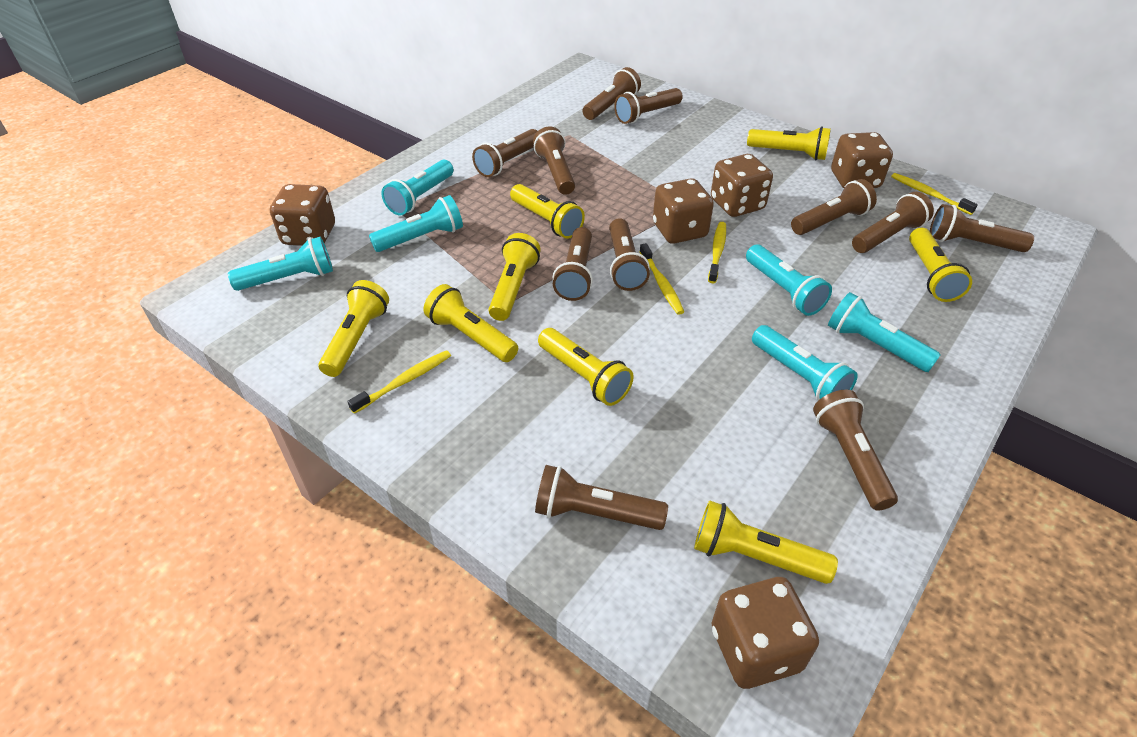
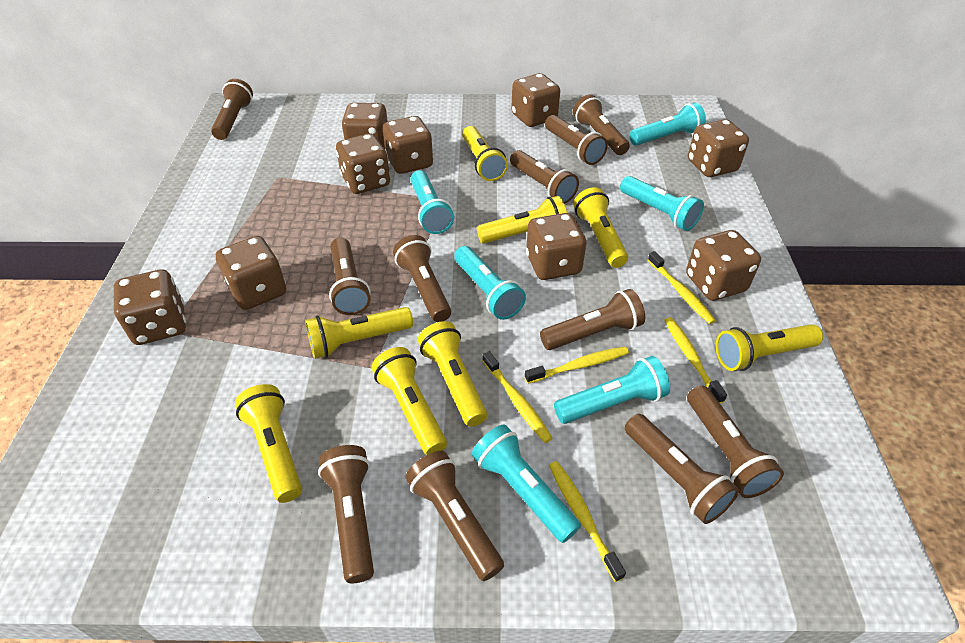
brown dice: 5 -> 9
yellow toothbrush: 4 -> 5

